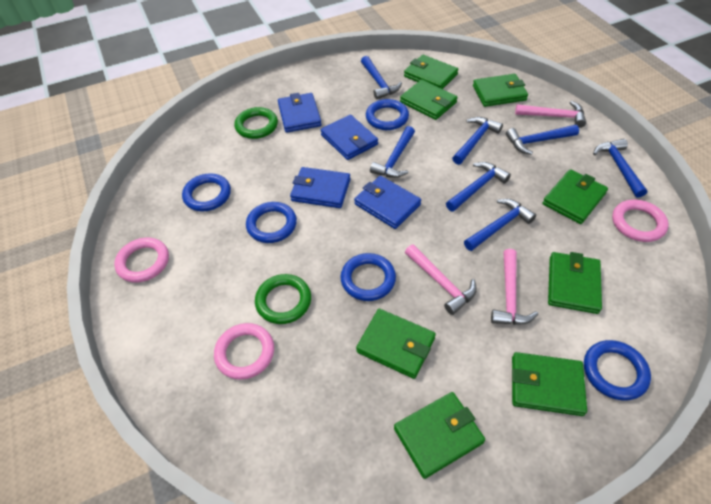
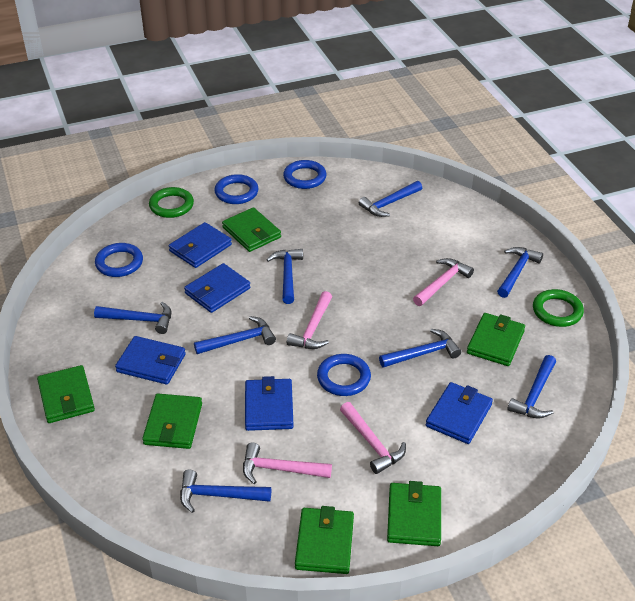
blue hammer: 7 -> 8
blue ring: 5 -> 4
blue wallet: 4 -> 5
green wallet: 8 -> 6
pink hammer: 3 -> 4
pink ring: 3 -> 0

